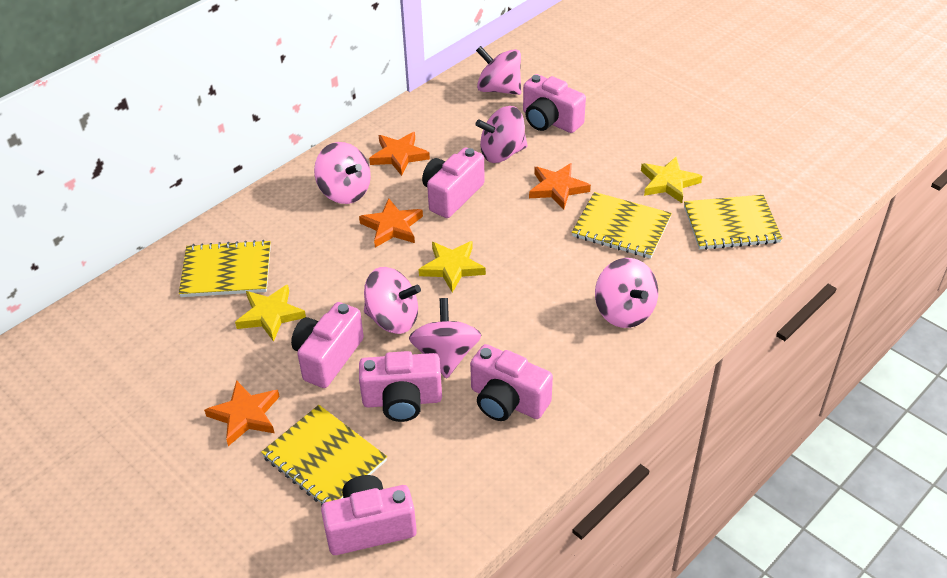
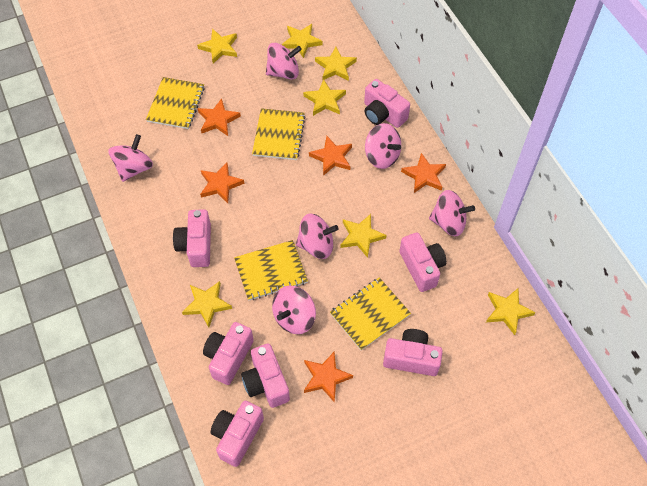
orange star: 4 -> 5
pink camera: 6 -> 7
yellow star: 3 -> 7

